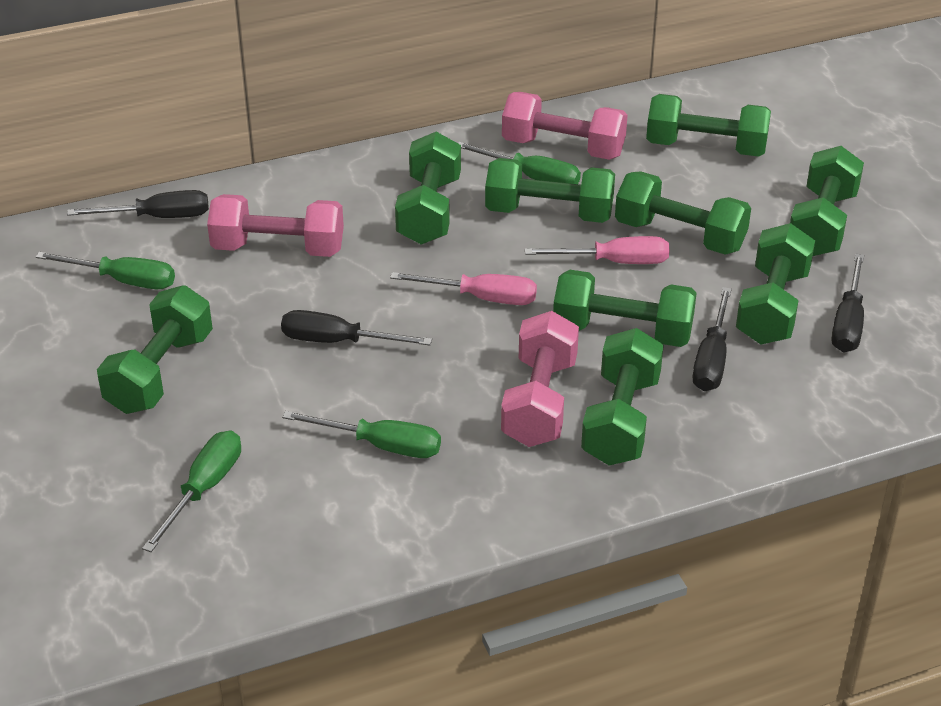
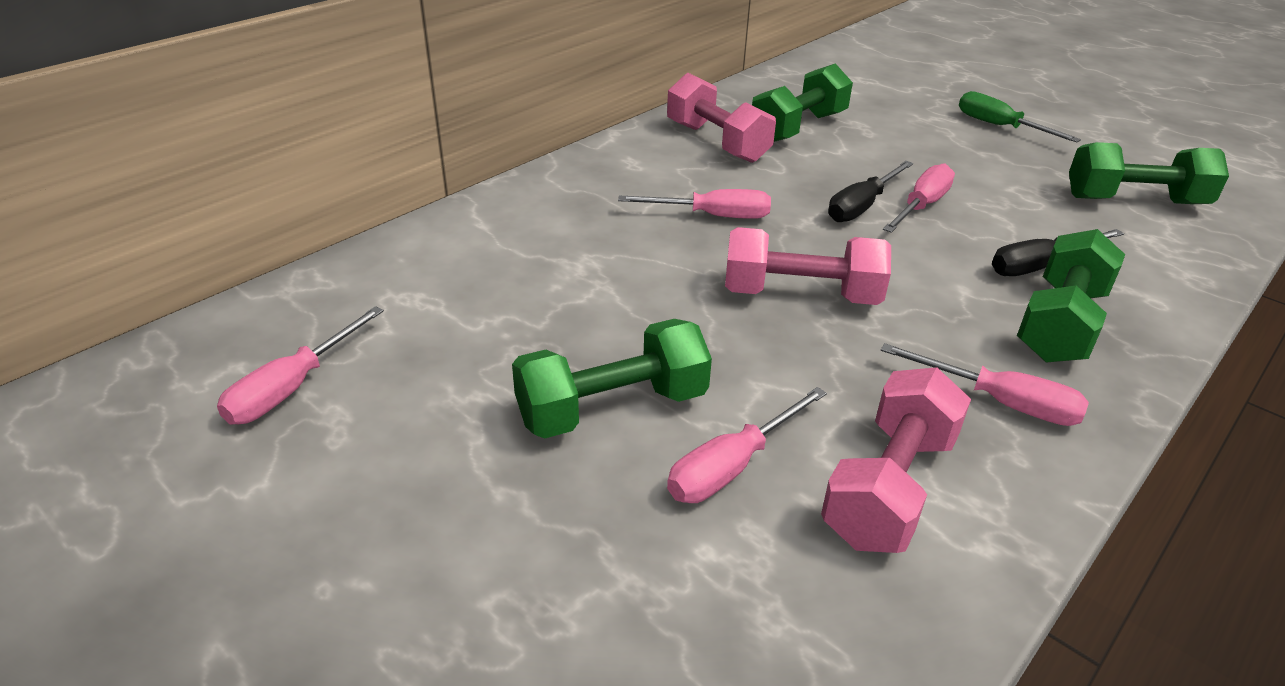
black screwdriver: 4 -> 2
green dumbbell: 9 -> 4
green screwdriver: 4 -> 1
pink screwdriver: 2 -> 5

